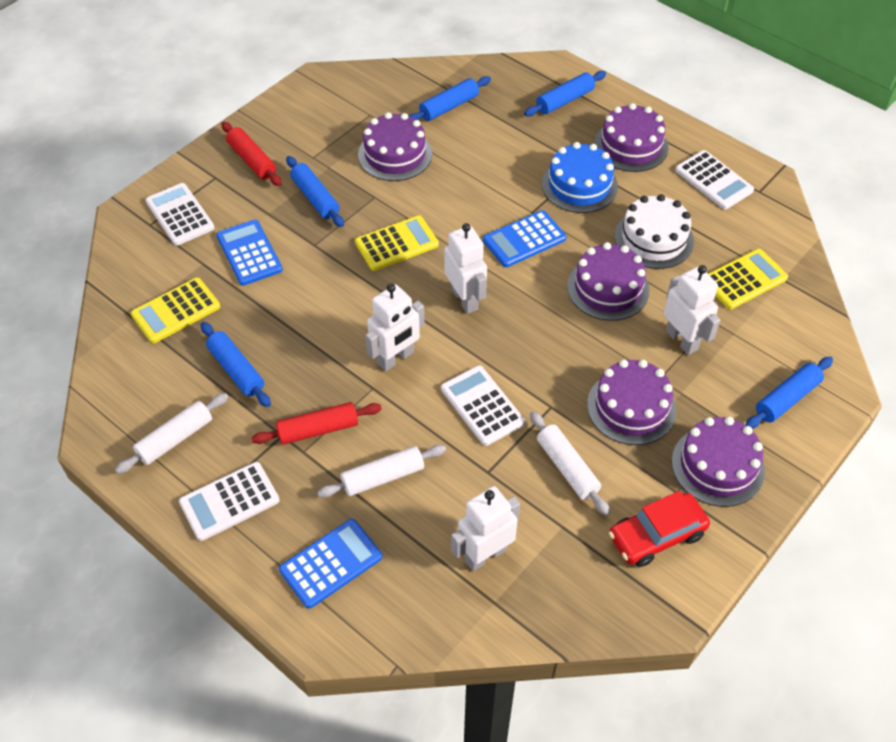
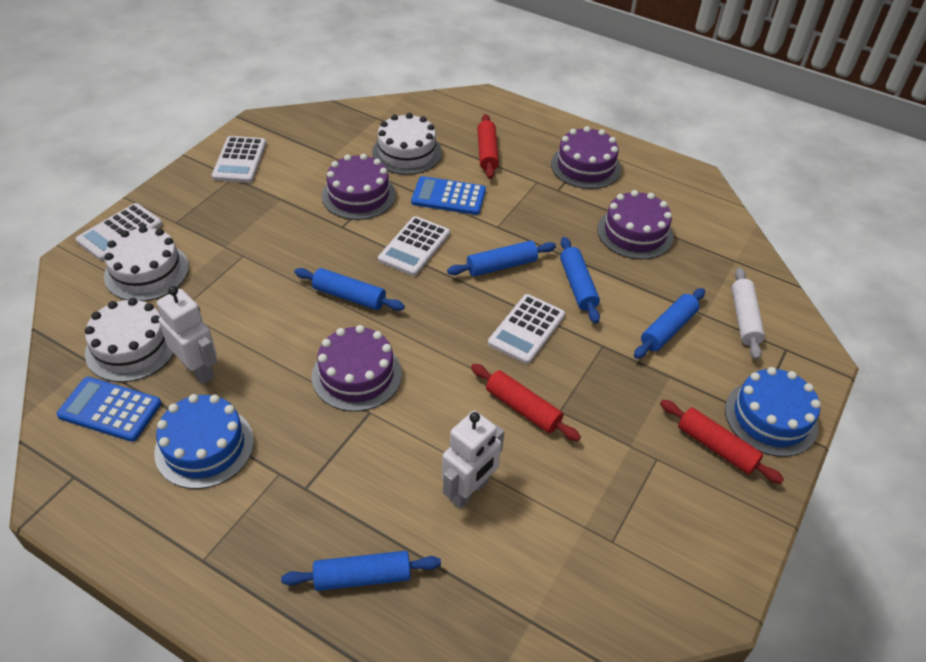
blue cake: 1 -> 2
blue calculator: 3 -> 2
purple cake: 5 -> 4
red car: 1 -> 0
red rolling pin: 2 -> 3
white cake: 1 -> 3
white robot: 4 -> 2
white rolling pin: 3 -> 1
yellow calculator: 3 -> 0

